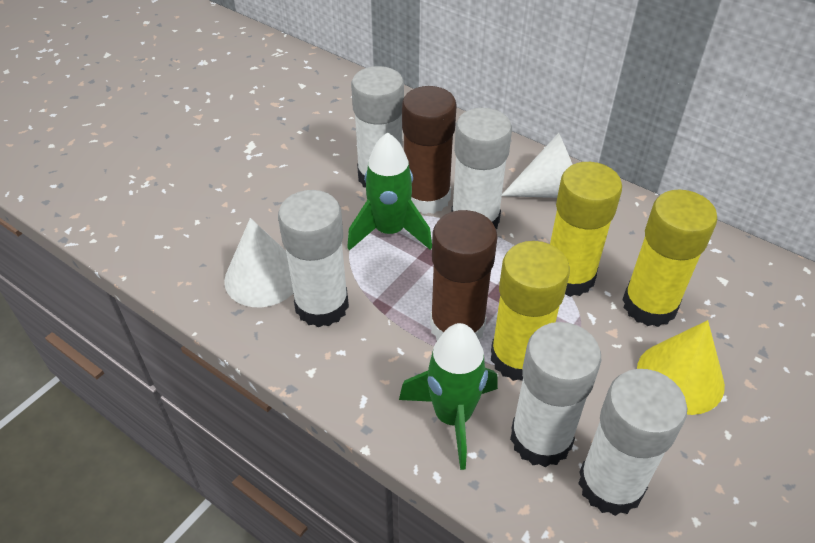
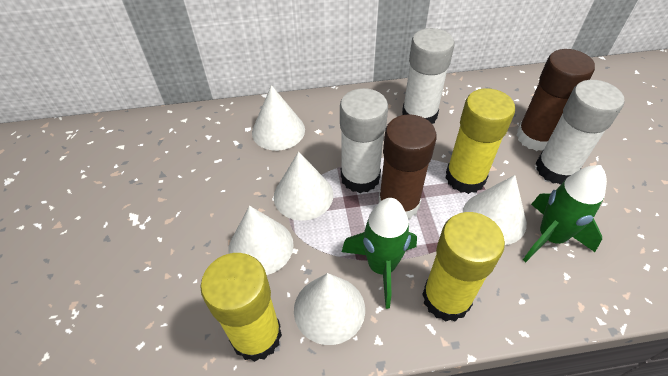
white cone: 2 -> 5
white glue stick: 5 -> 3
yellow cone: 1 -> 0

